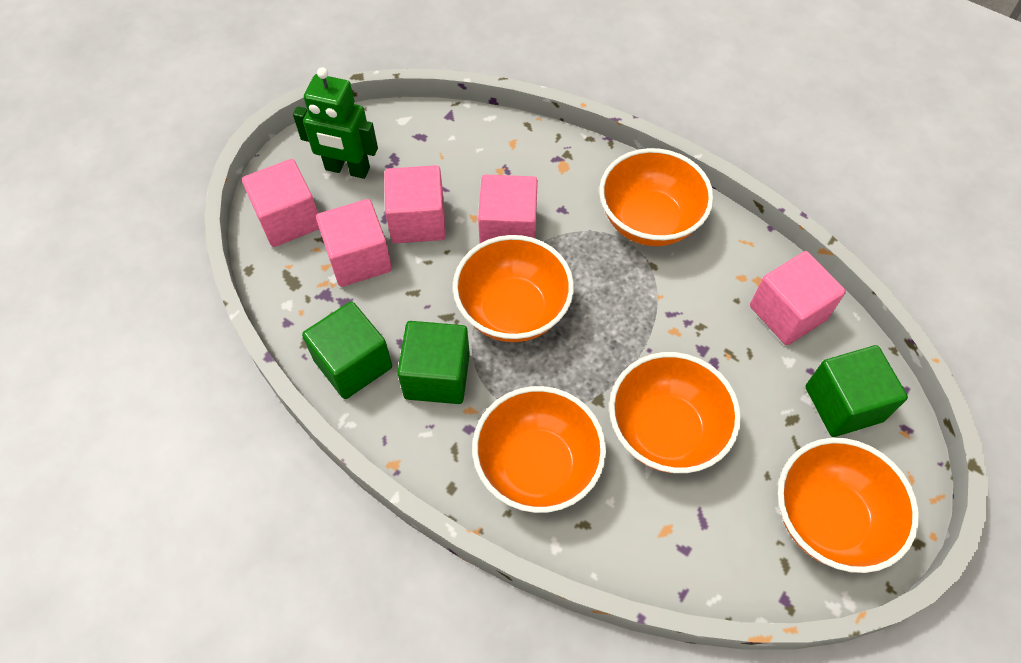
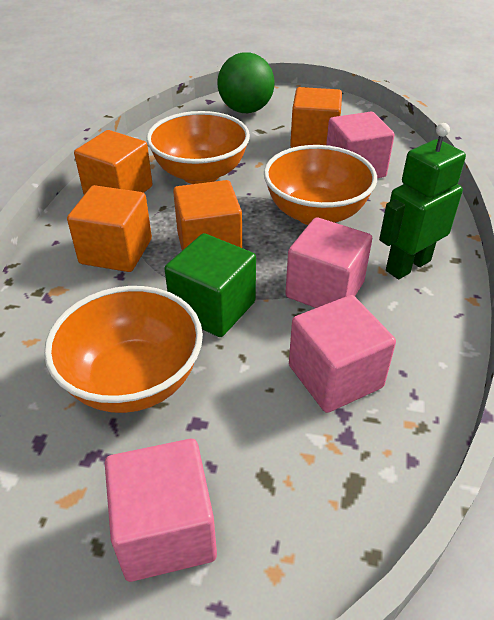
green ball: 0 -> 1
green cube: 3 -> 1
orange bowl: 5 -> 3
orange cube: 0 -> 4
pink cube: 5 -> 4

